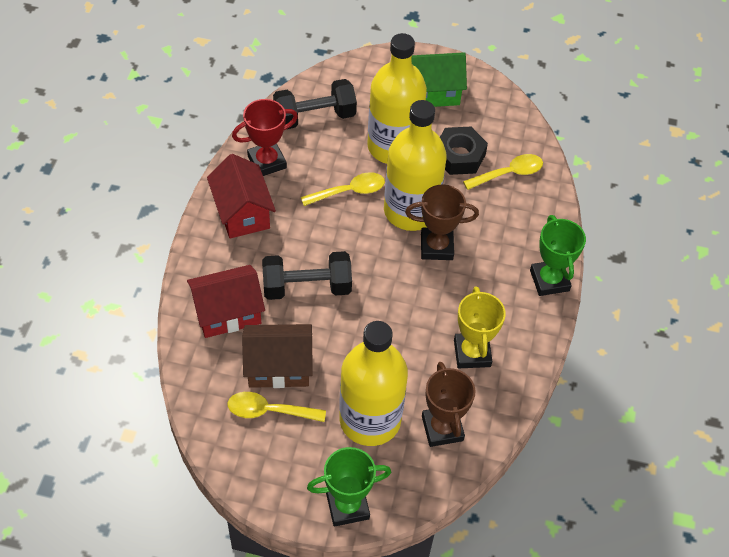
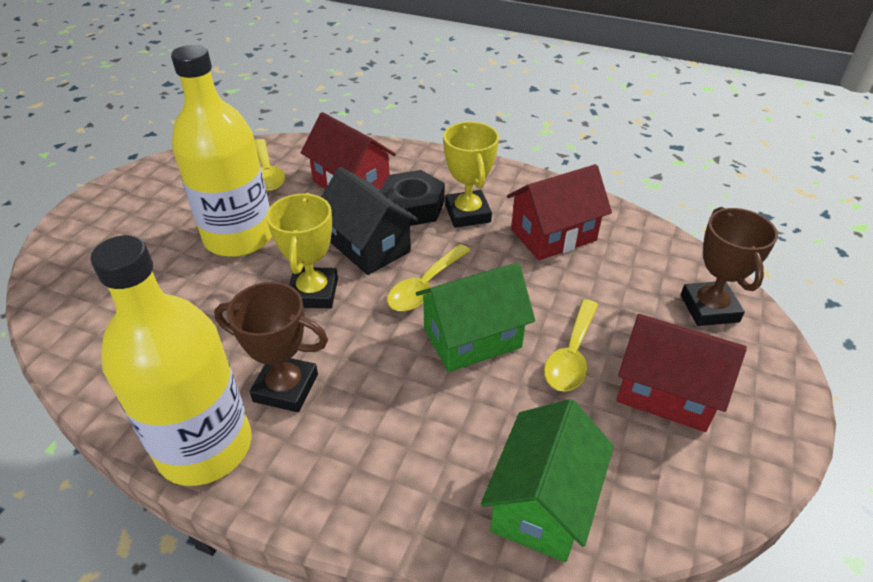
black dumbbell: 2 -> 0
black house: 0 -> 1
brown house: 1 -> 0
green house: 1 -> 2
green trophy: 2 -> 0
red house: 2 -> 3
red trophy: 1 -> 0
yellow bottle: 3 -> 2
yellow trophy: 1 -> 2

